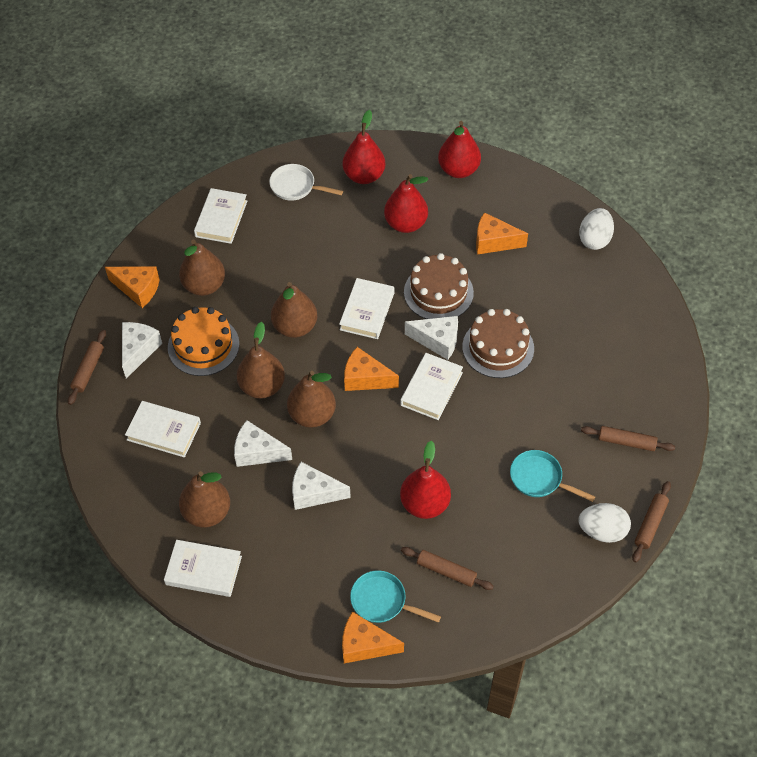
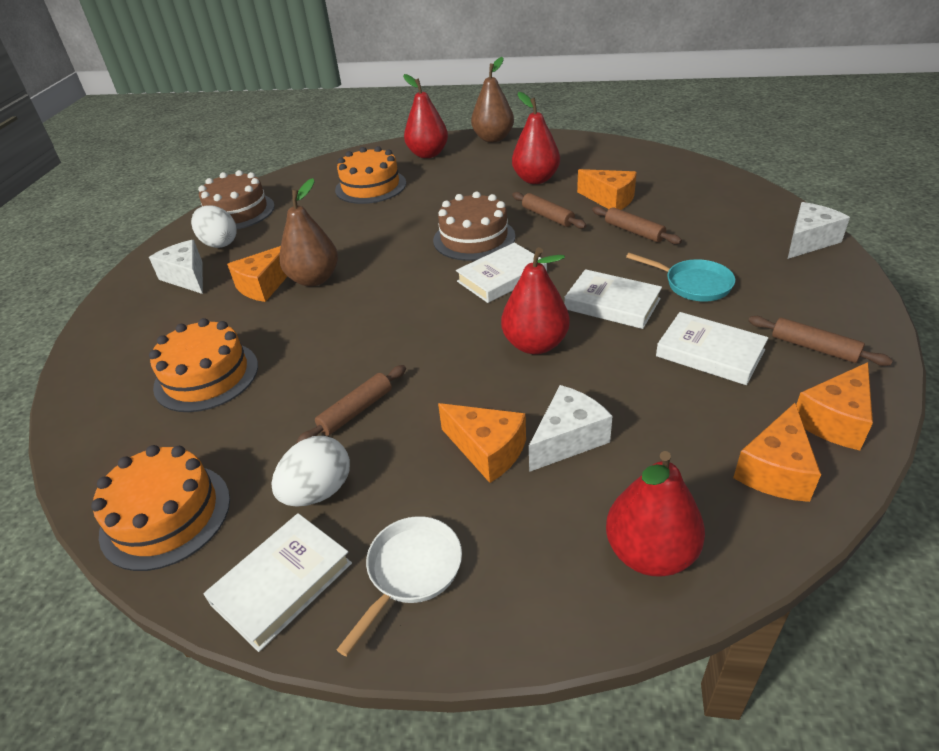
brown pear: 5 -> 2
orange cake: 1 -> 3
orange cheese: 4 -> 5
turquoise pan: 2 -> 1
white book: 5 -> 4
white cheese: 4 -> 3

